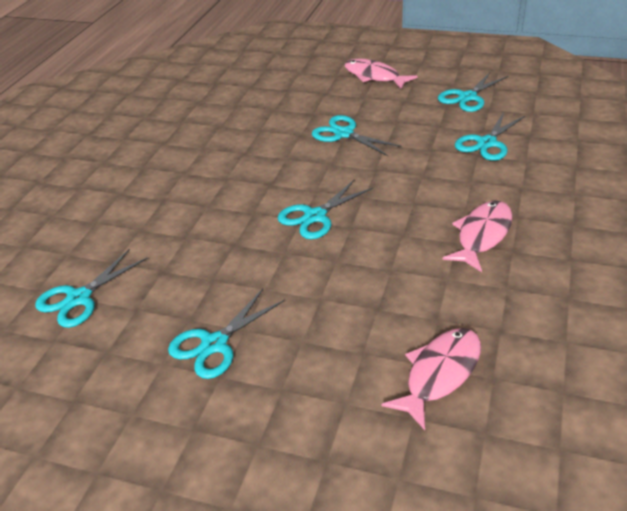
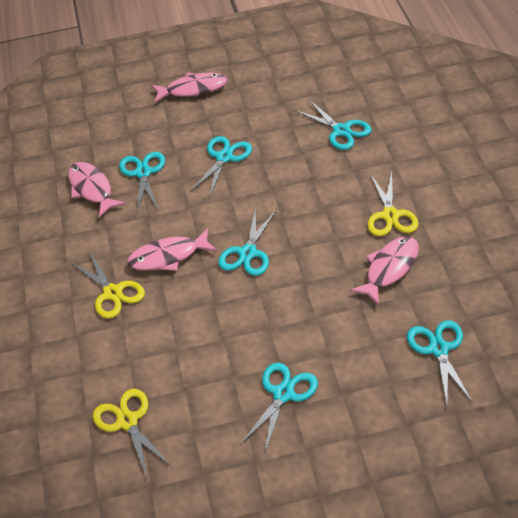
pink fish: 3 -> 4
yellow scissors: 0 -> 3

